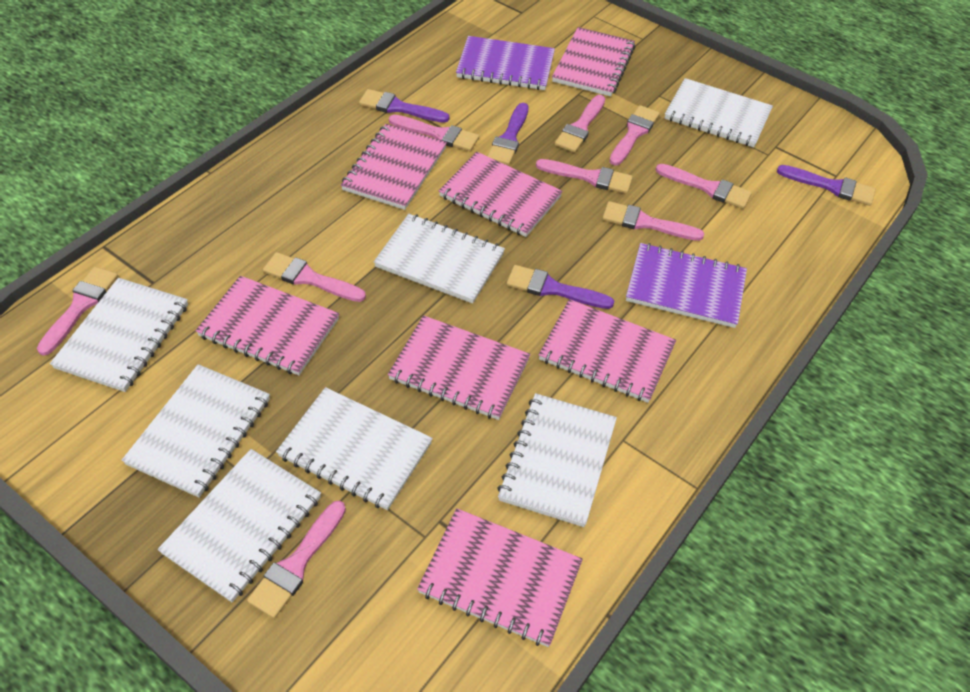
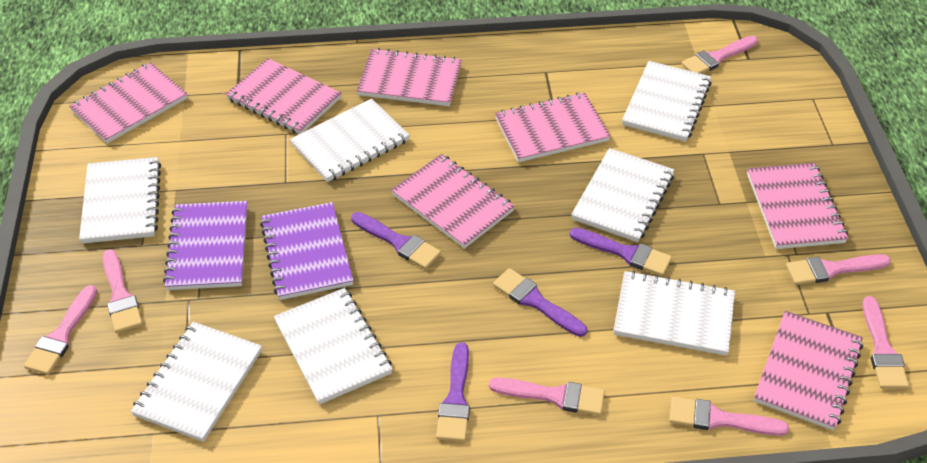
pink brush: 9 -> 7

